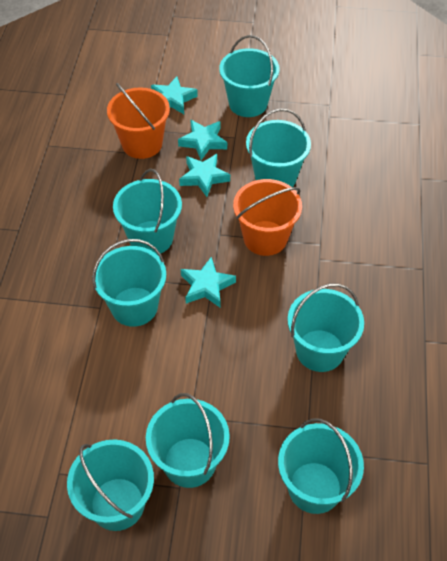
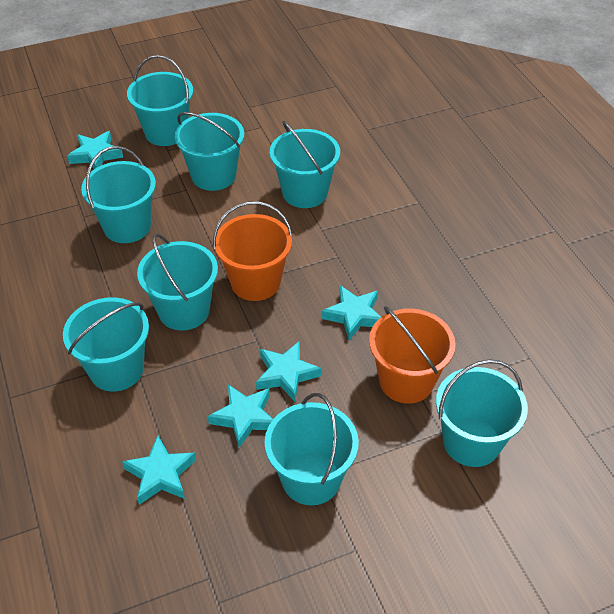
turquoise star: 4 -> 5

